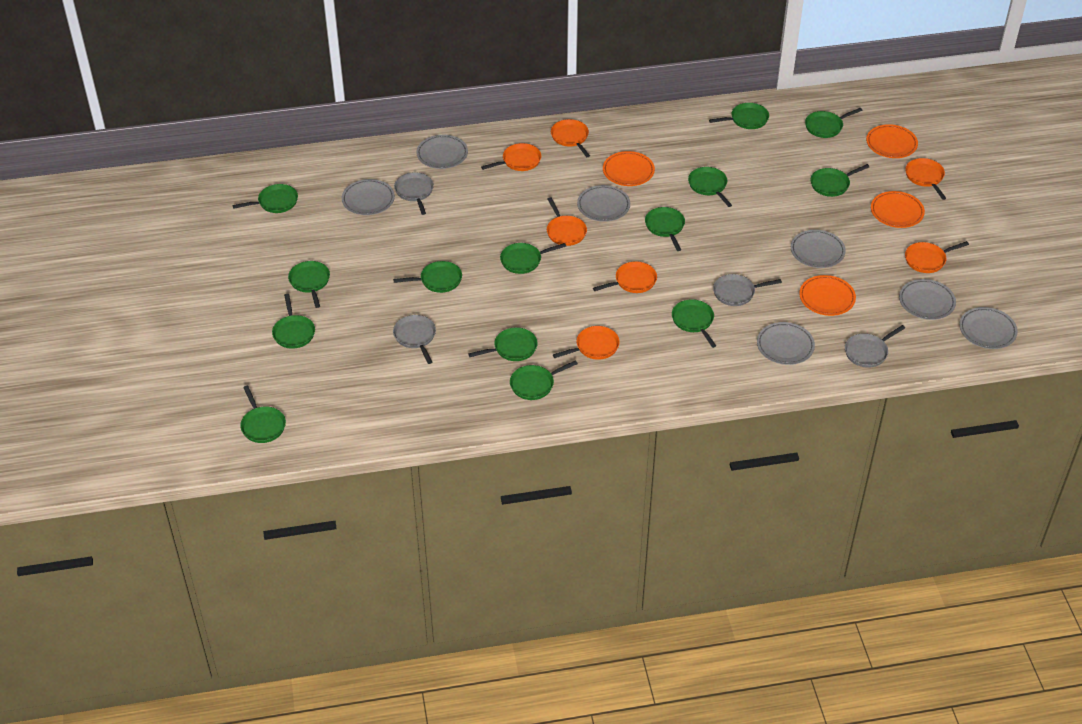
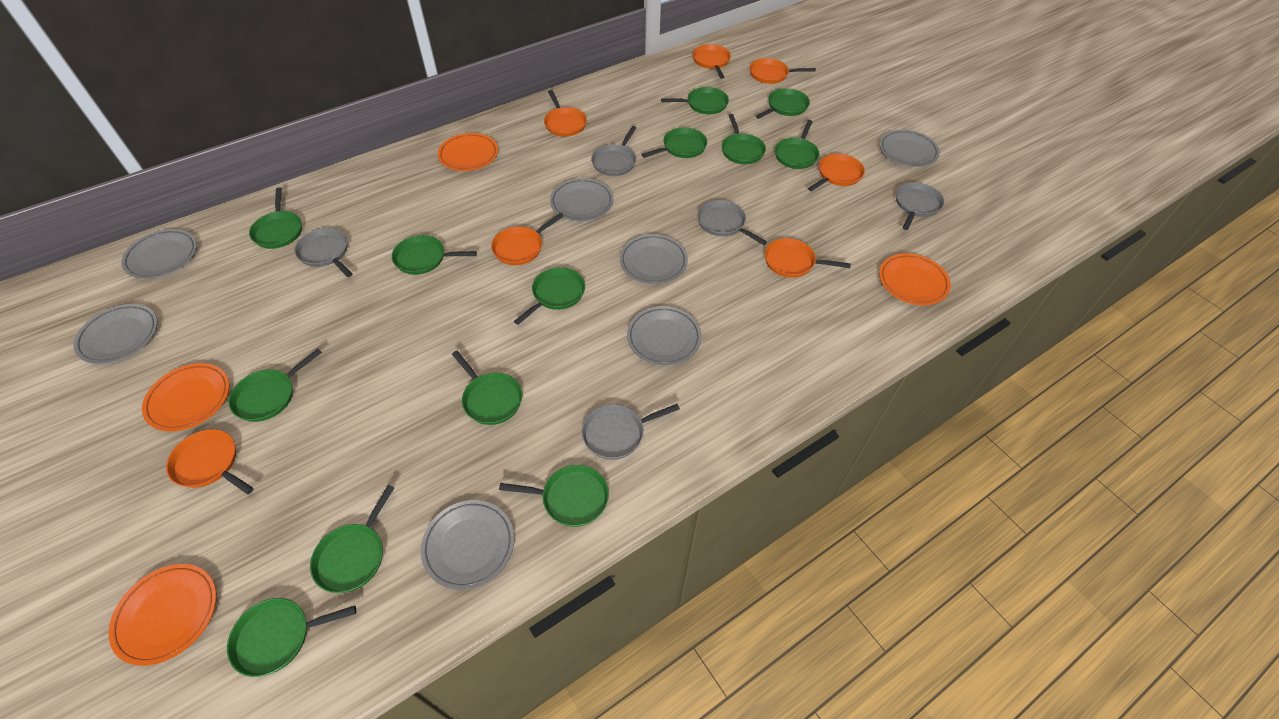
green pan: 14 -> 13
grey pan: 4 -> 5

